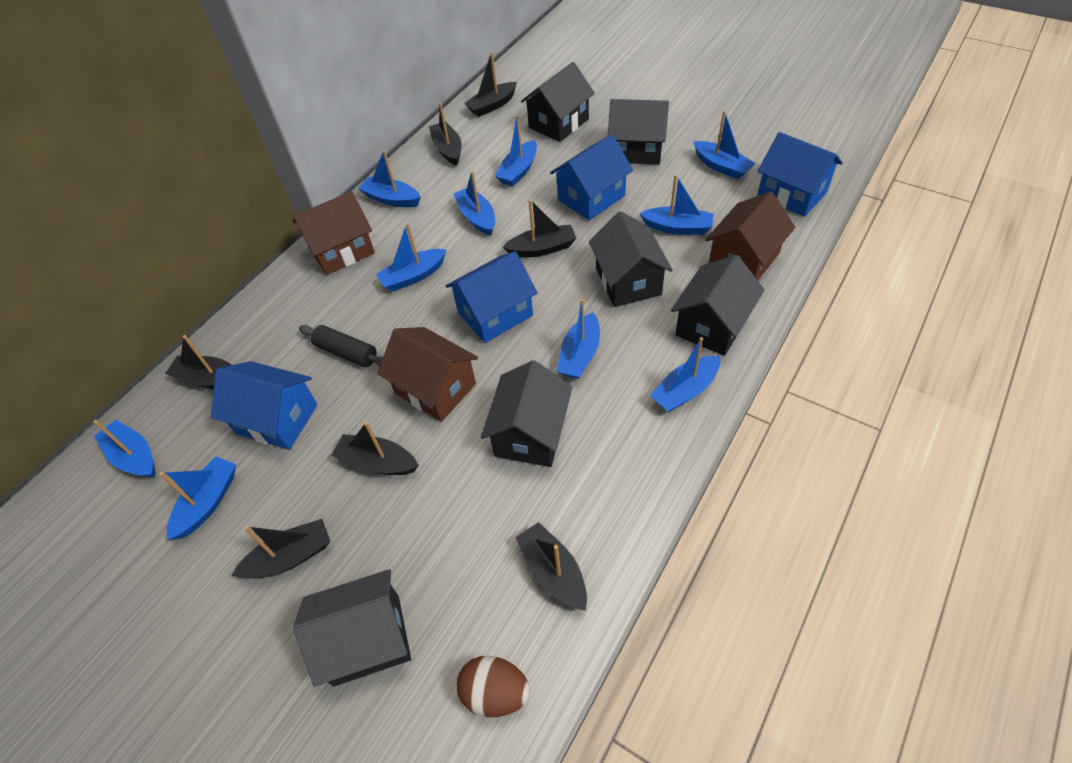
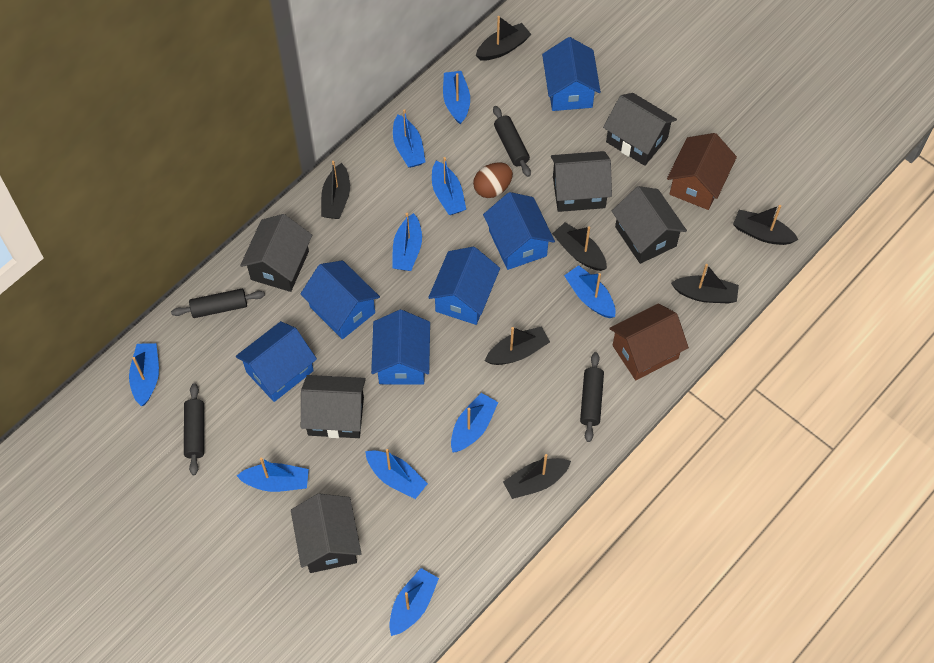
black rolling pin: 1 -> 4
blue house: 4 -> 6
brown house: 3 -> 2

